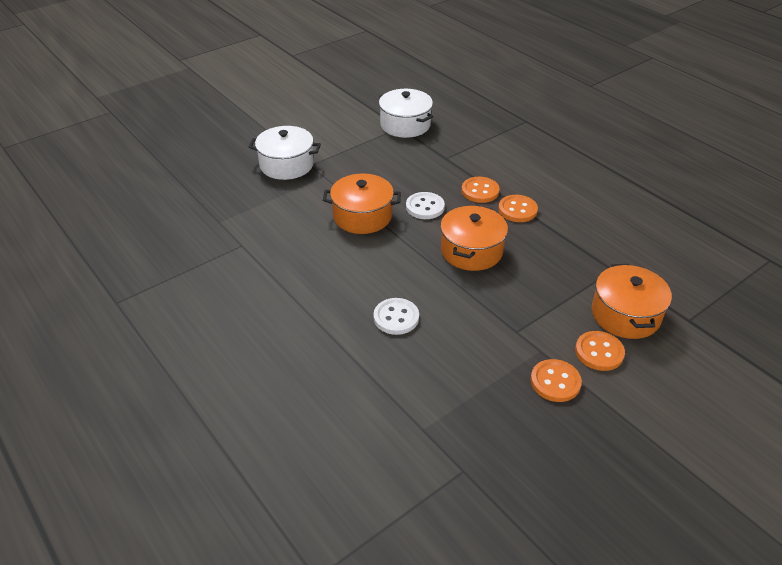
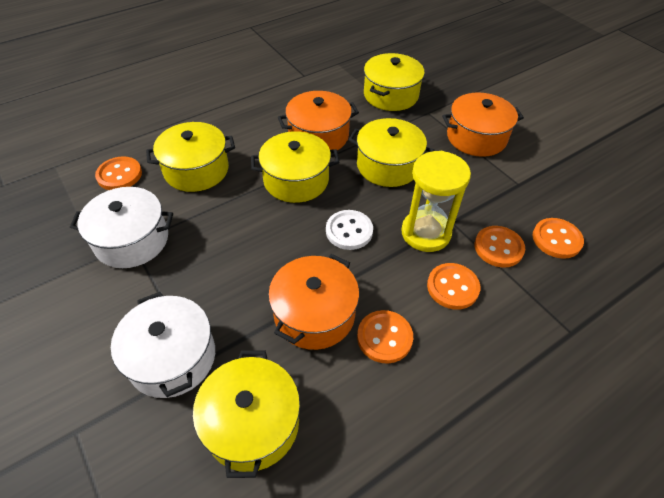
orange button: 4 -> 5
white button: 2 -> 1
yellow hourglass: 0 -> 1
yellow pot: 0 -> 5

